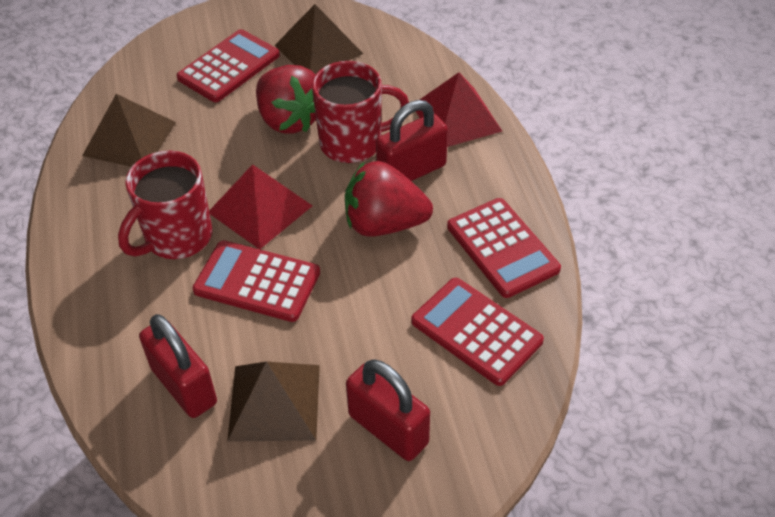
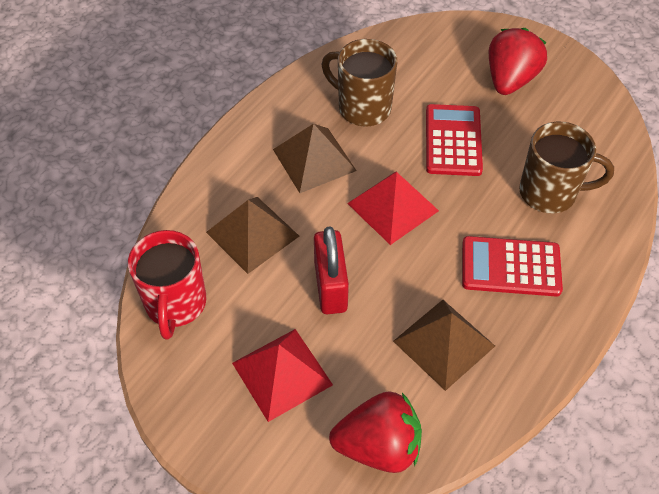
brown mug: 0 -> 2
red calculator: 4 -> 2
red mug: 2 -> 1
red padlock: 3 -> 1

